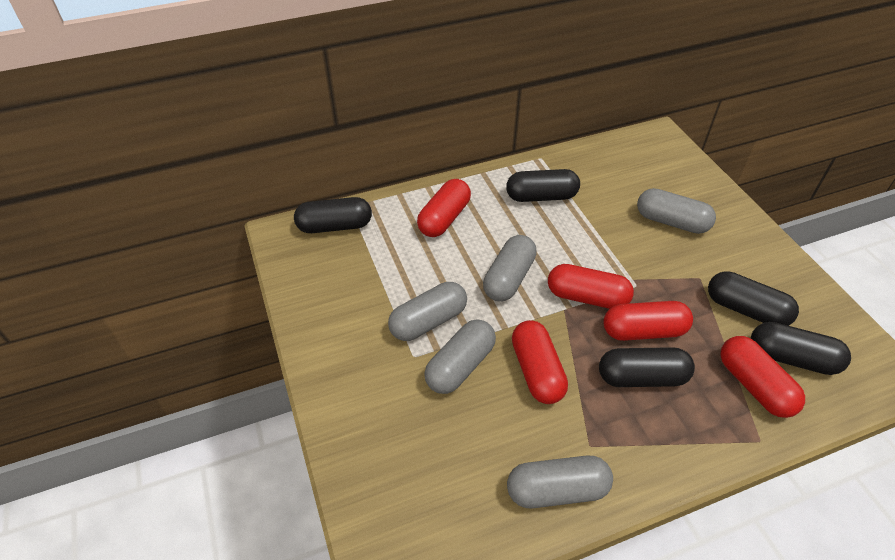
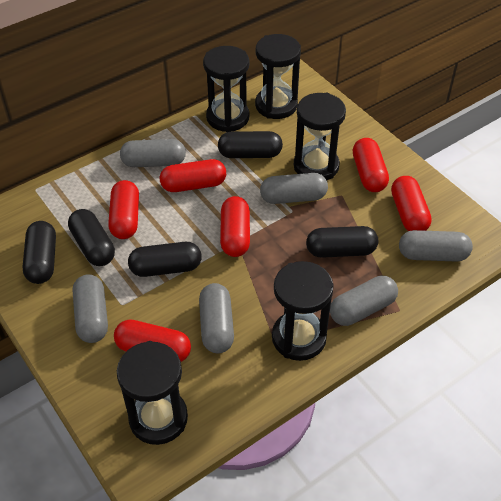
black hourglass: 0 -> 5
grey capsule: 5 -> 6
red capsule: 5 -> 6

